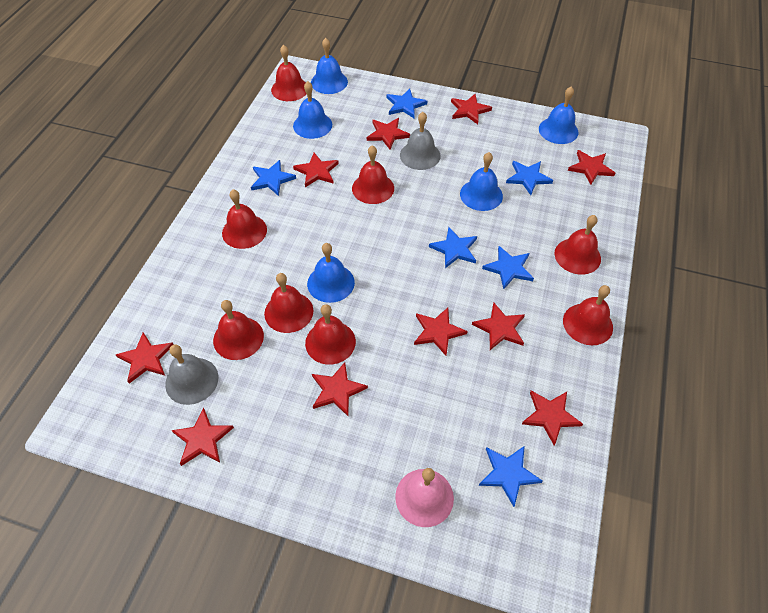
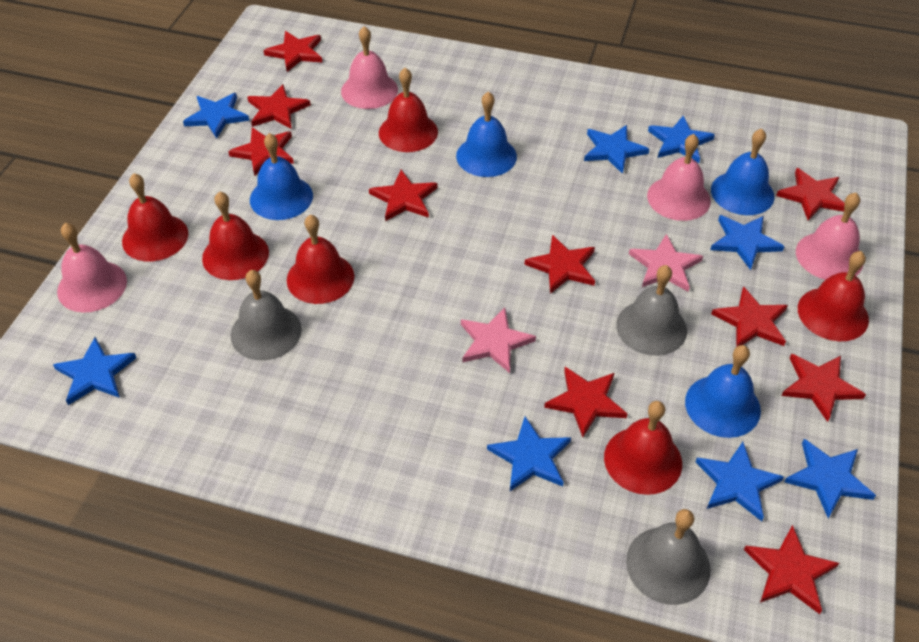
blue bell: 5 -> 4
blue star: 6 -> 8
grey bell: 2 -> 3
pink bell: 1 -> 4
pink star: 0 -> 2
red bell: 8 -> 6

